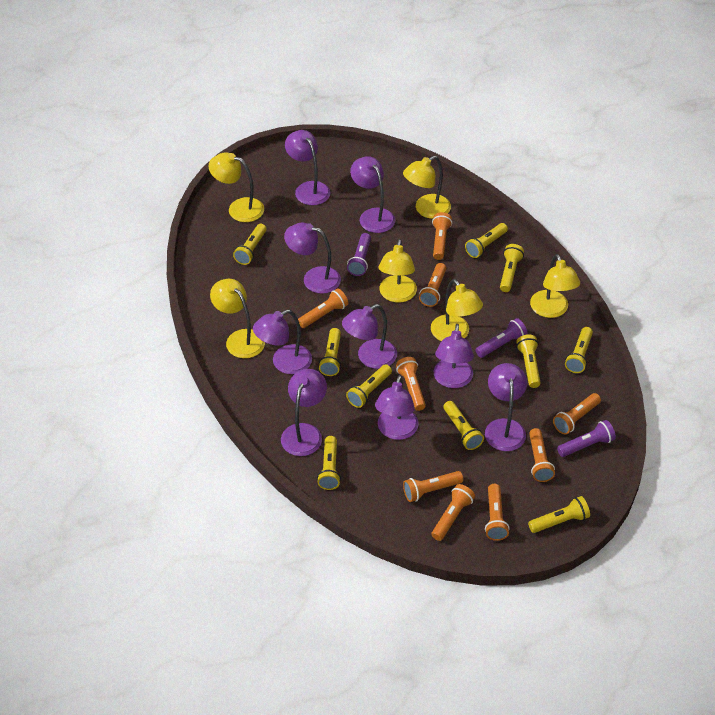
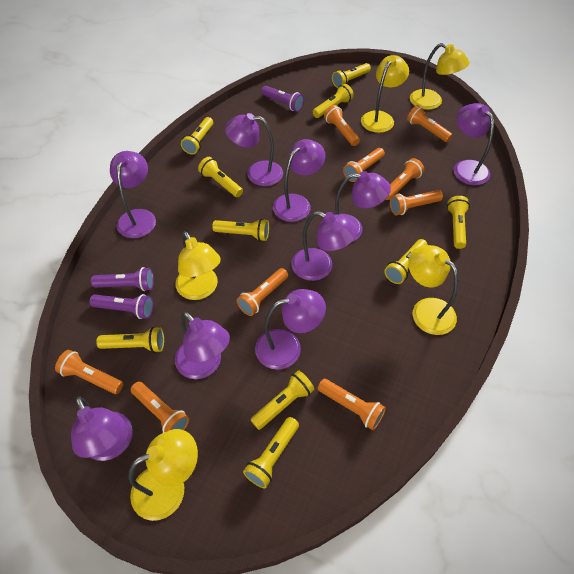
yellow lamp: 6 -> 5

